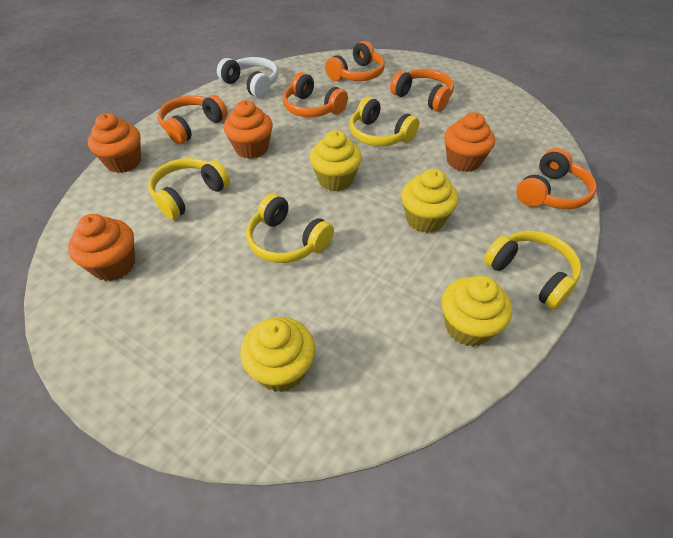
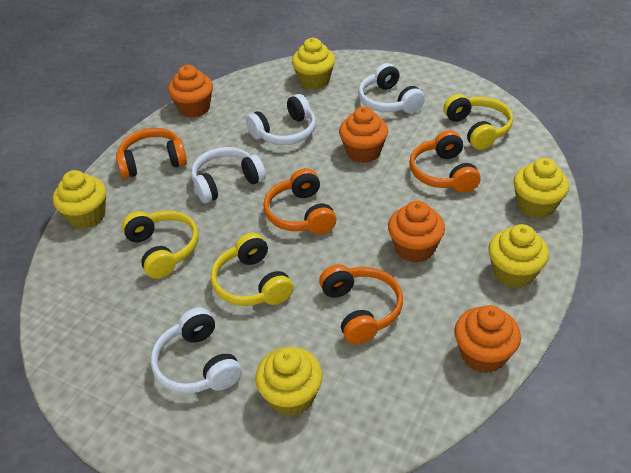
orange headphones: 5 -> 4
white headphones: 1 -> 4
yellow cupcake: 4 -> 5
yellow headphones: 4 -> 3

